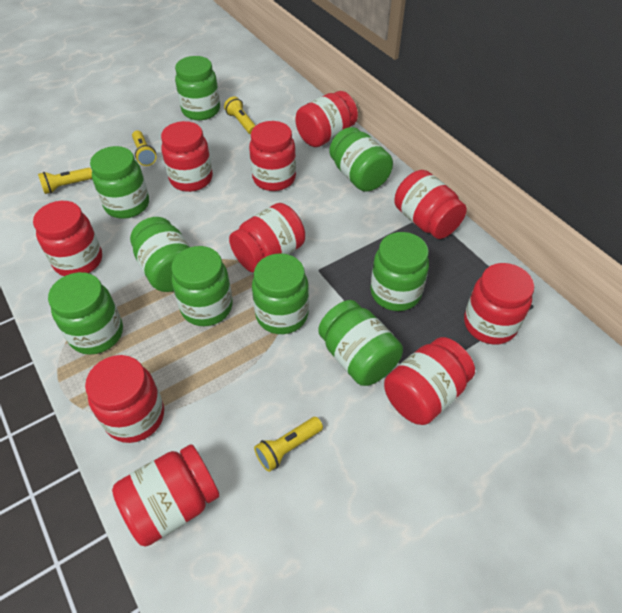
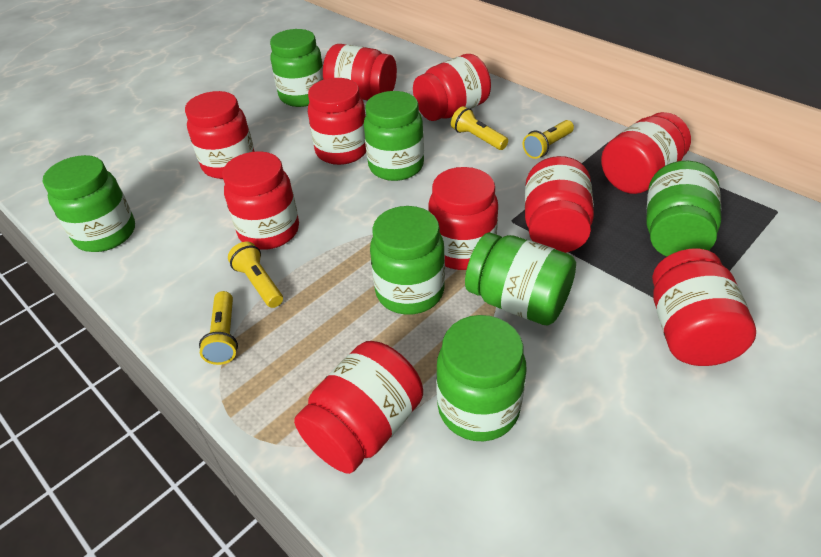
green jar: 9 -> 7

